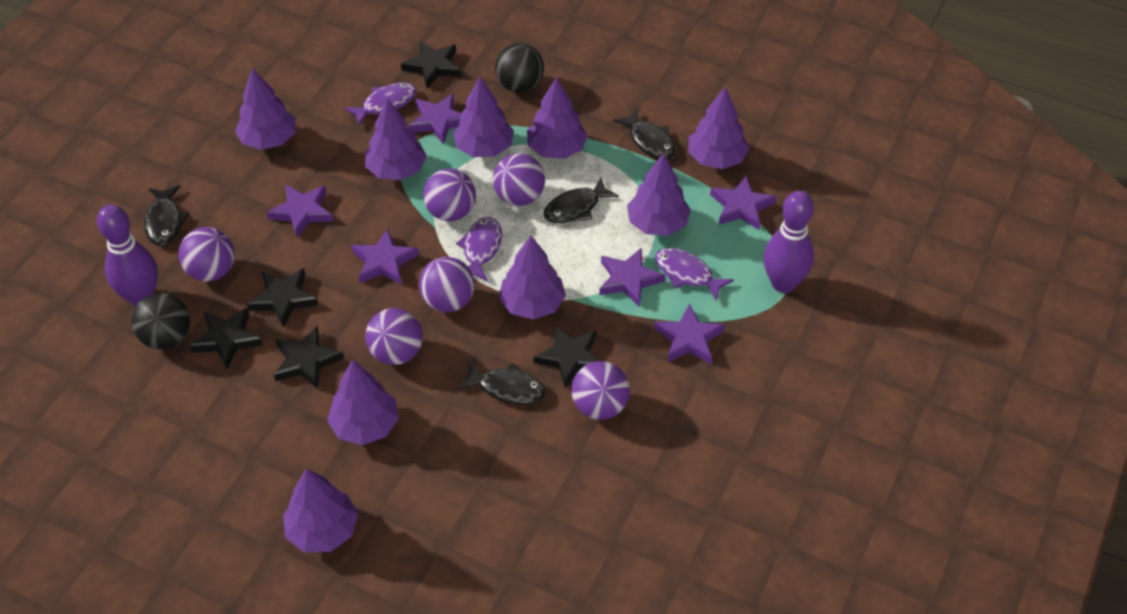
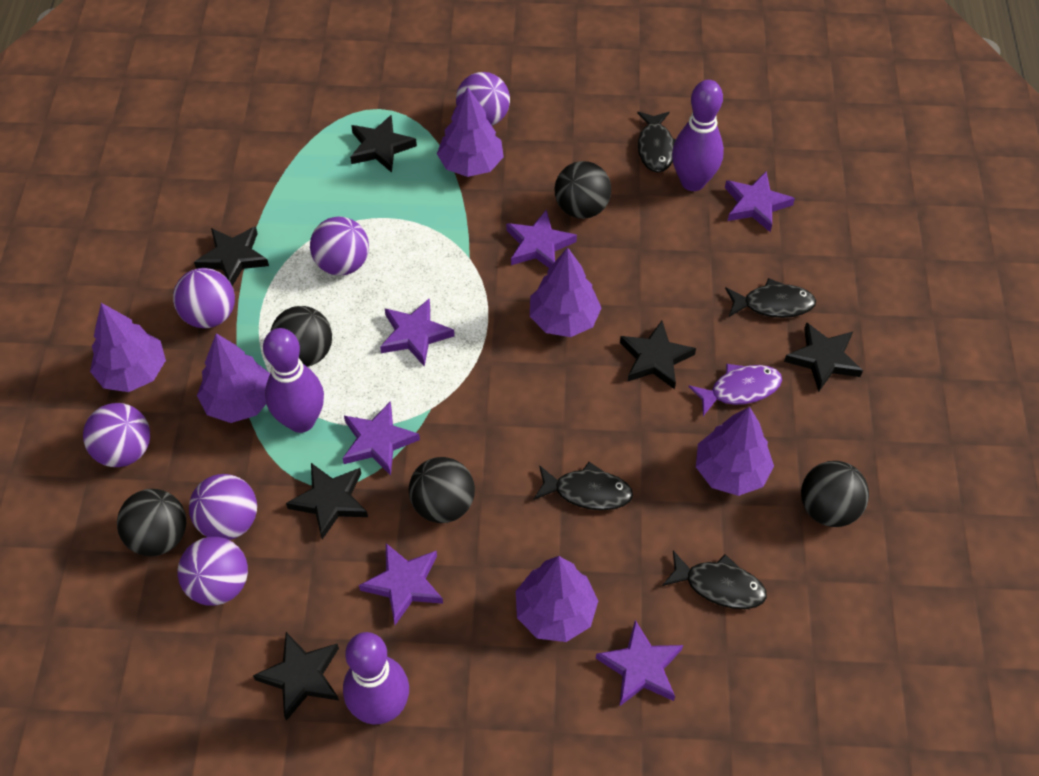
black ball: 2 -> 5
black star: 5 -> 6
purple bowling pin: 2 -> 3
purple fish: 3 -> 1
purple tree: 9 -> 6

